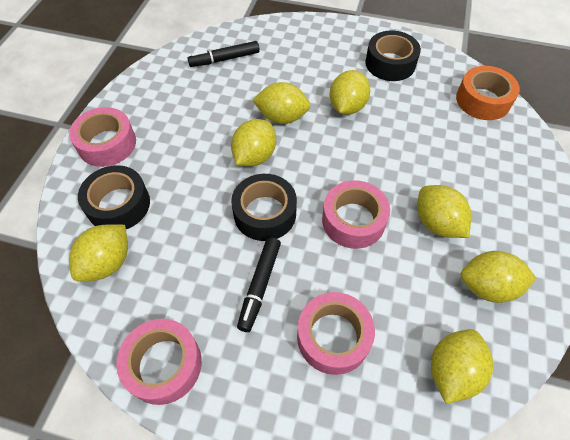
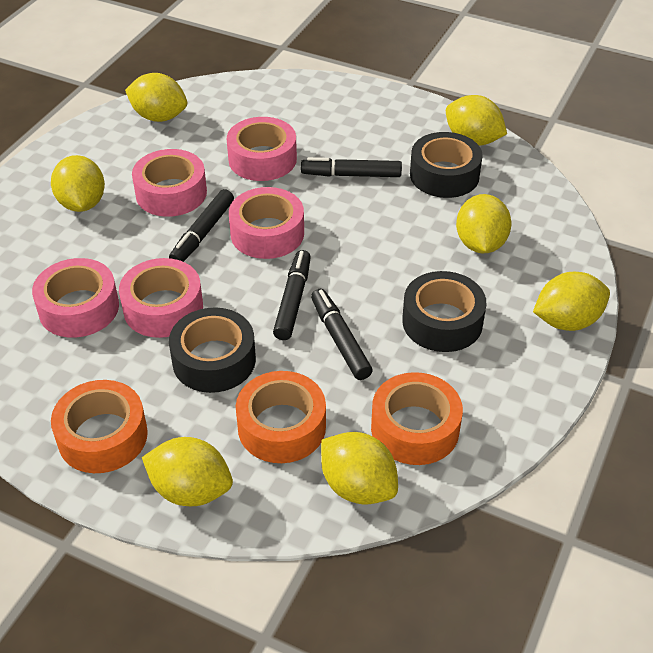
black marker: 2 -> 4
orange tape: 1 -> 3
pink tape: 4 -> 5

